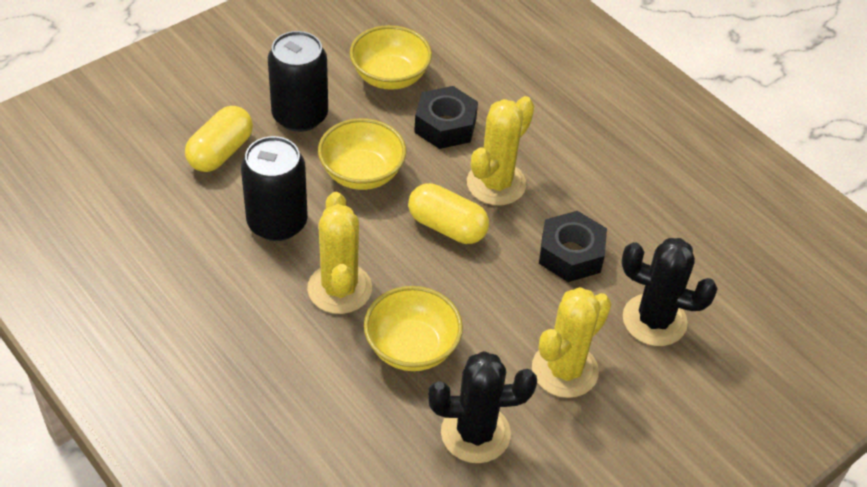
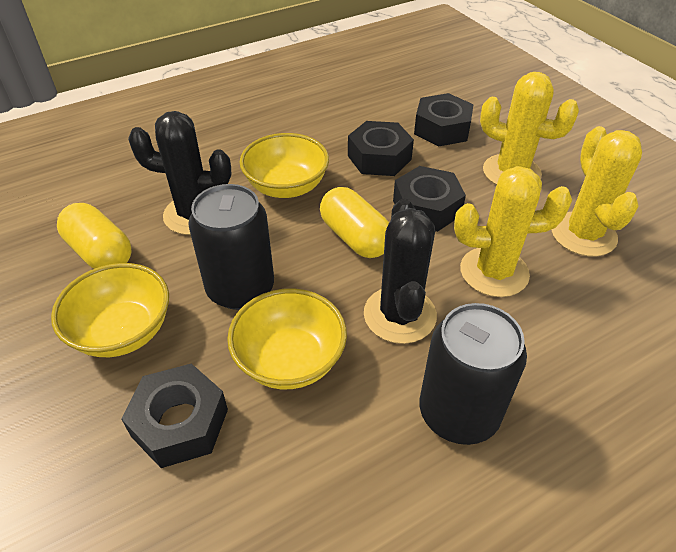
black nut: 2 -> 4

